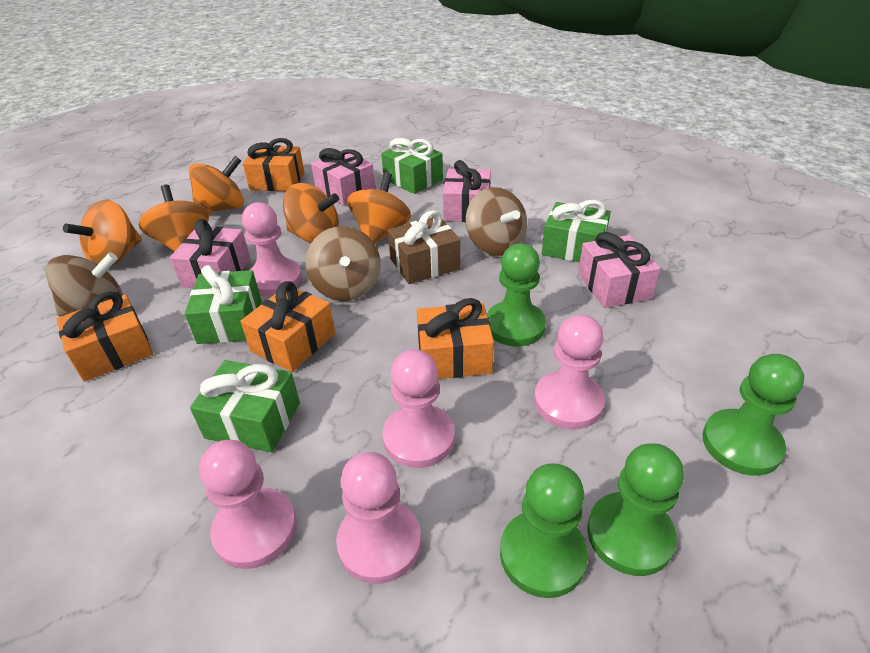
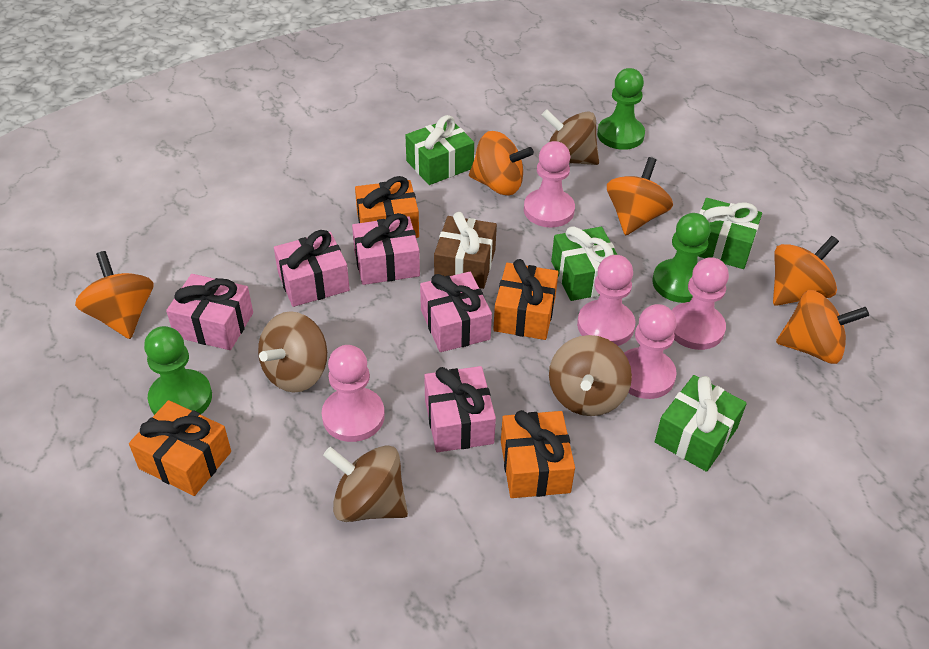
brown spinning top: 3 -> 4
green pawn: 4 -> 3
pink gift: 4 -> 5

